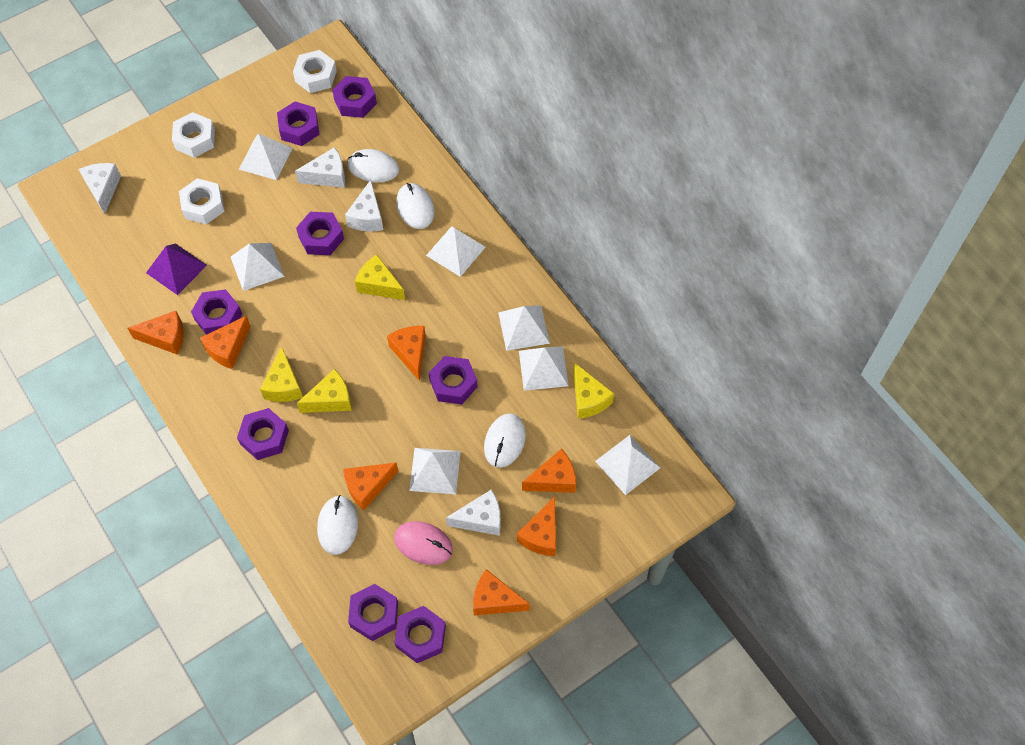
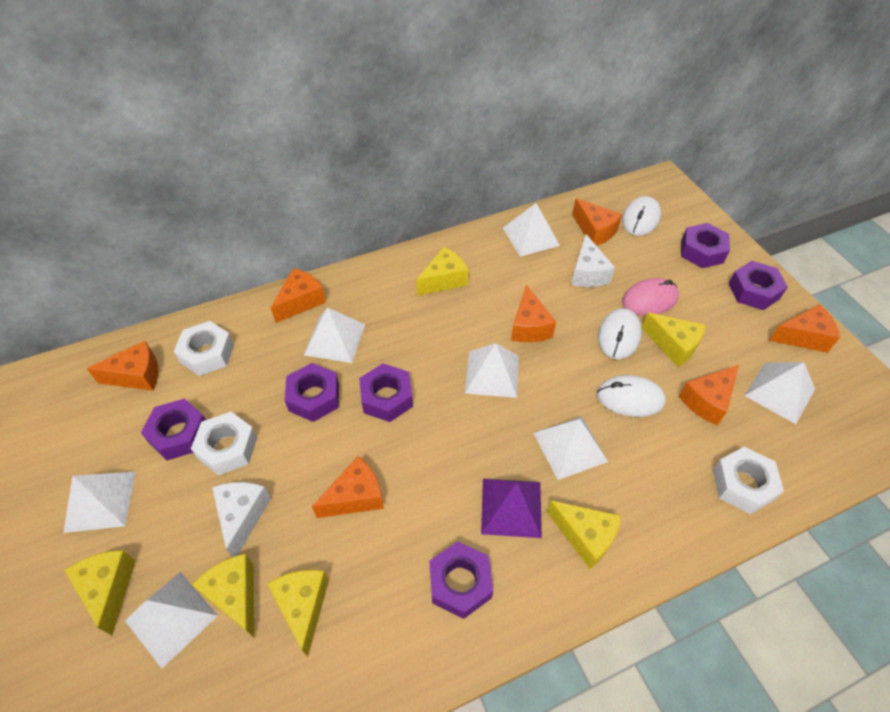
purple nut: 8 -> 6
white cheese: 4 -> 2
white mouse: 4 -> 3
yellow cheese: 4 -> 6

